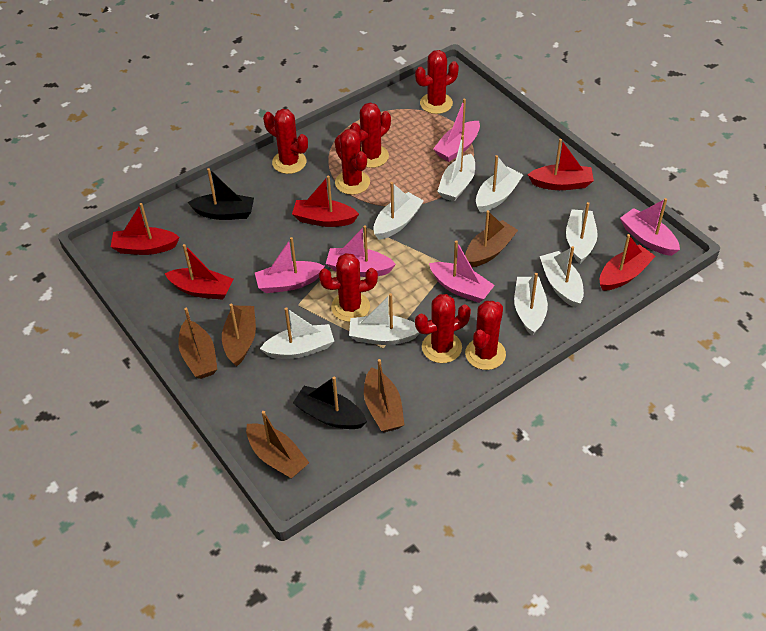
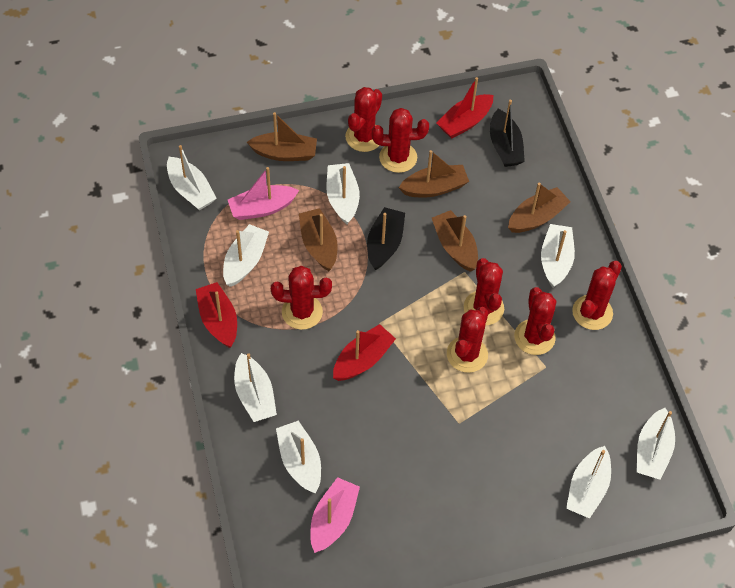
pink boat: 5 -> 2
red boat: 5 -> 3

